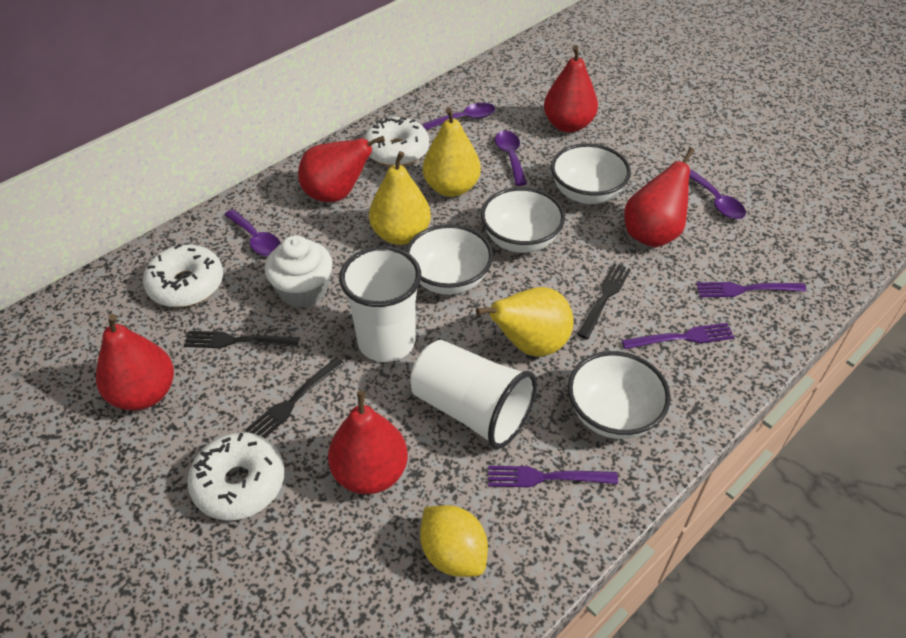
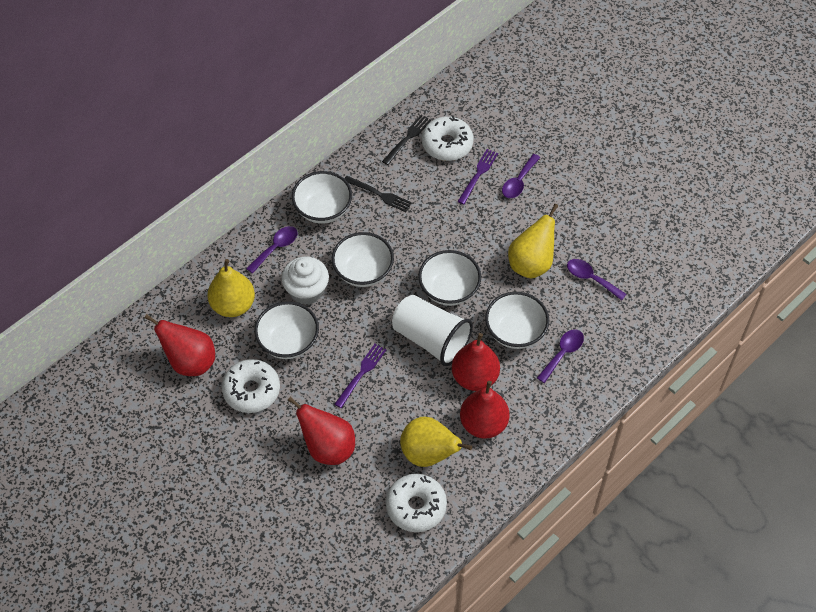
black fork: 3 -> 2
purple fork: 3 -> 2
red pear: 5 -> 4
white bowl: 4 -> 5
white cup: 2 -> 1
yellow lemon: 1 -> 0

